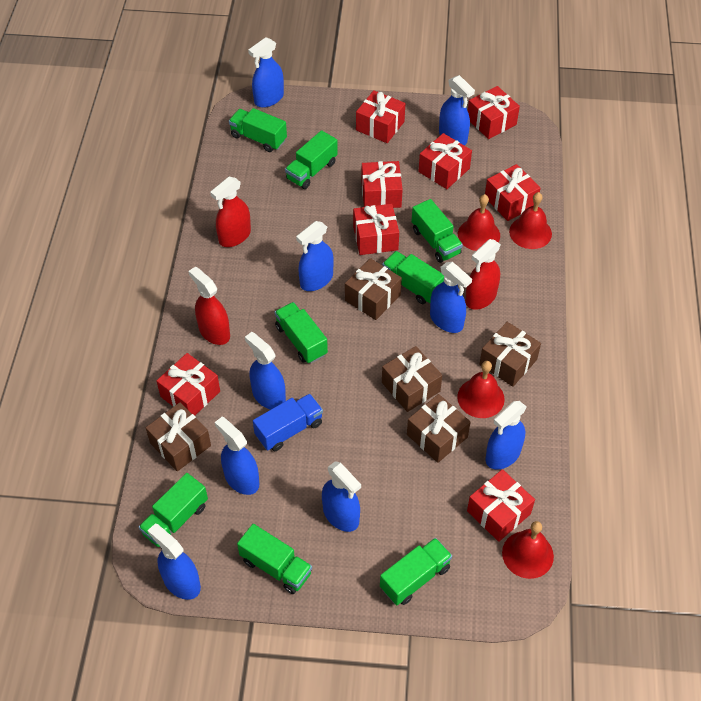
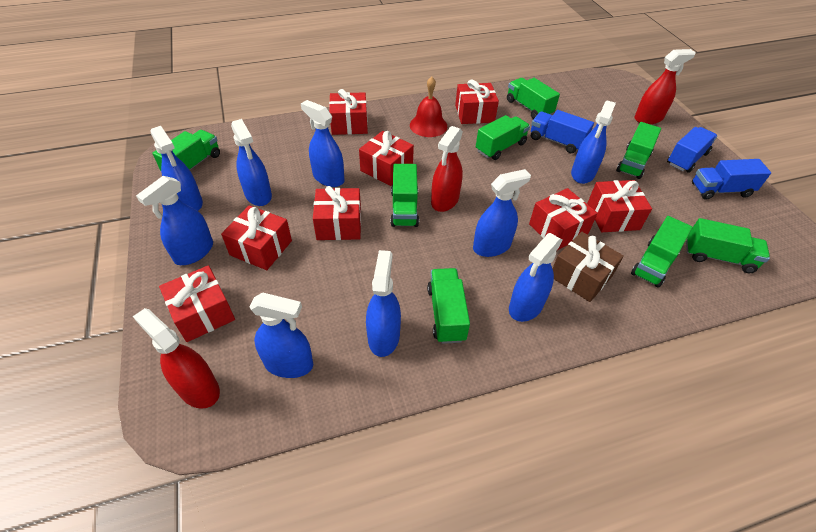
blue truck: 1 -> 3
brown gift: 5 -> 1
red bell: 4 -> 1

